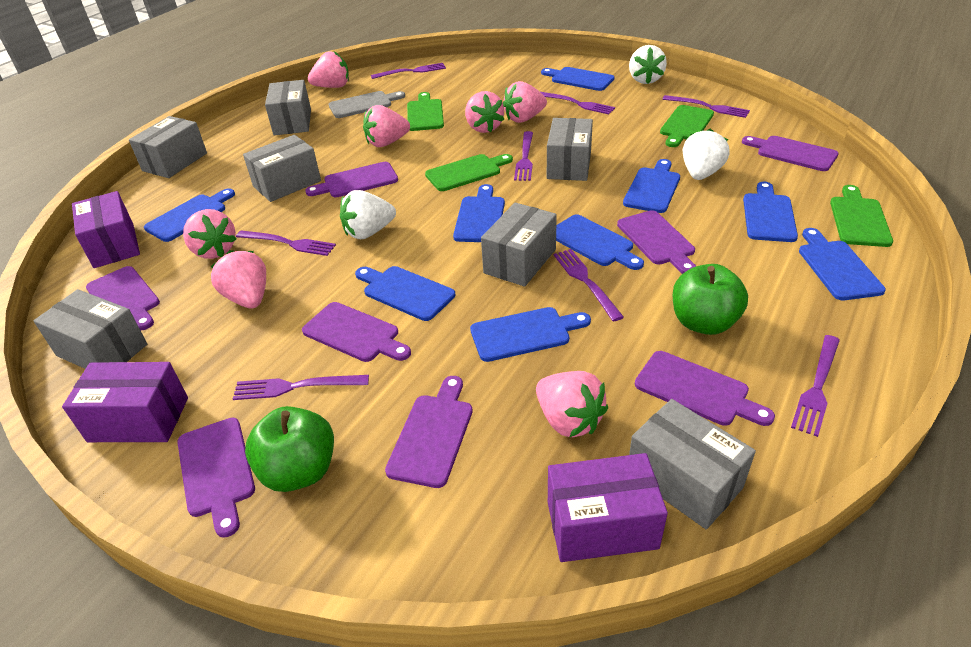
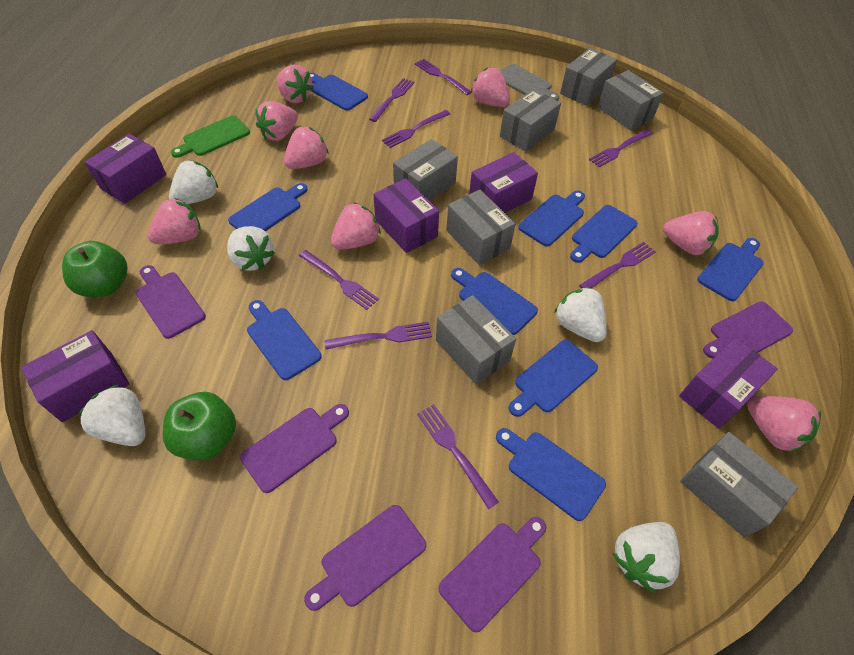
green cutting board: 4 -> 1
pink strawberry: 7 -> 8
purple box: 3 -> 5
purple cutting board: 8 -> 5
white strawberry: 3 -> 5

